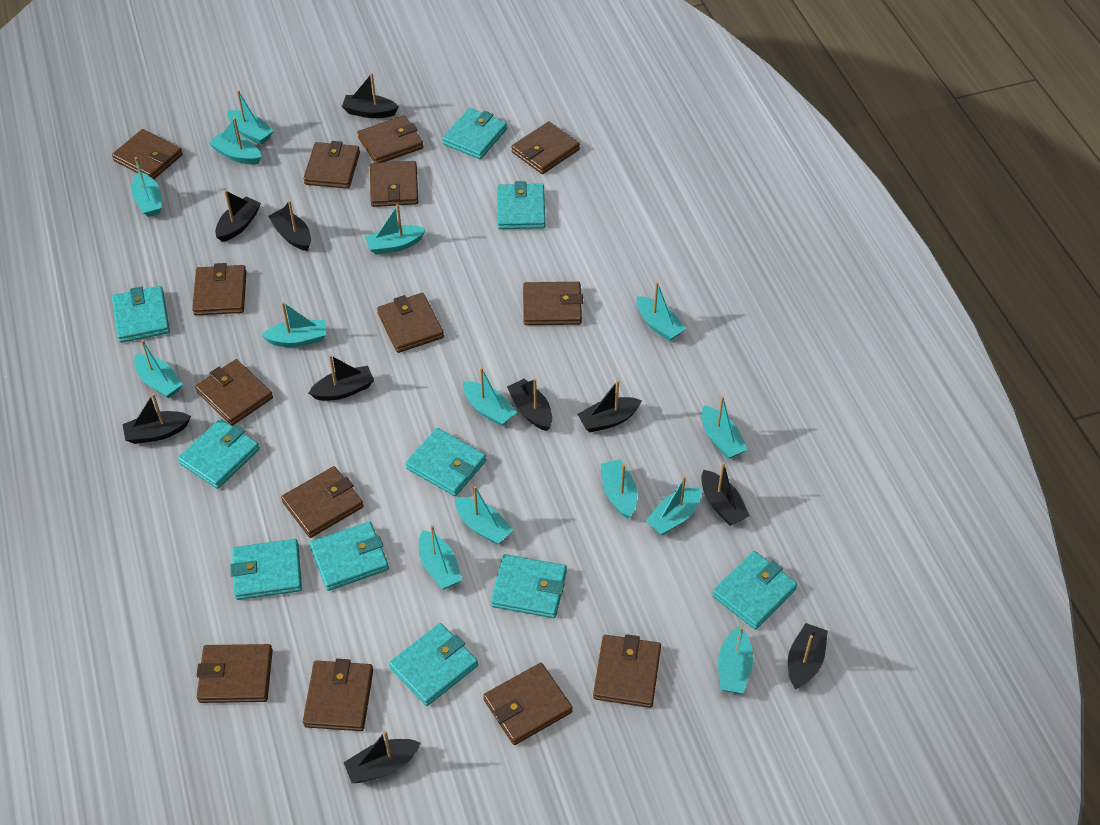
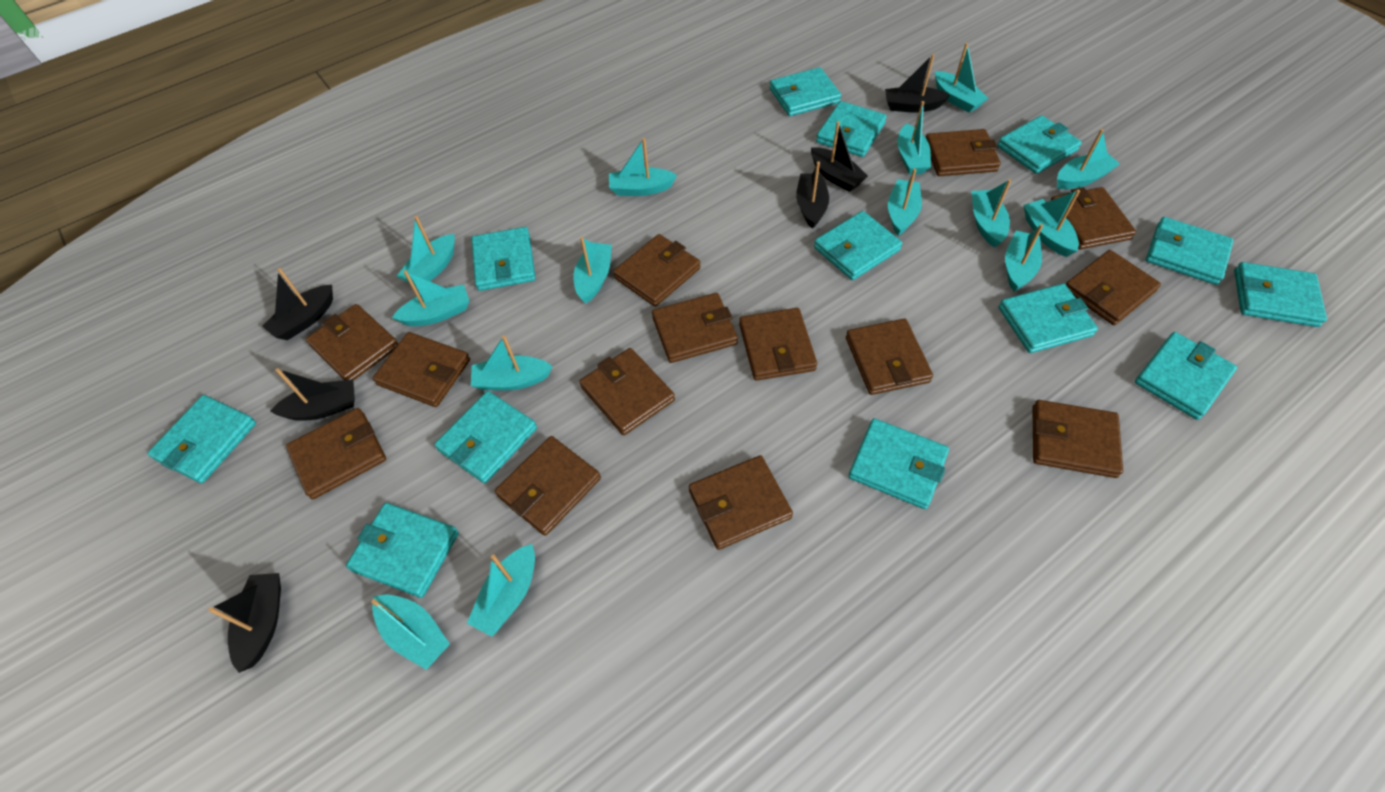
black boat: 10 -> 6
turquoise wallet: 10 -> 13

